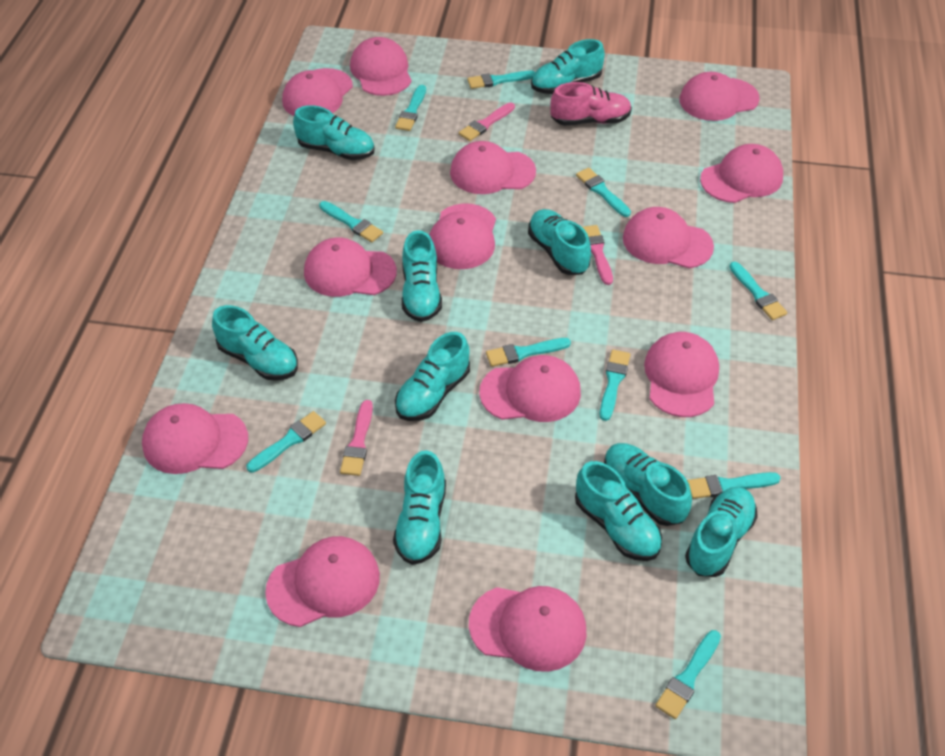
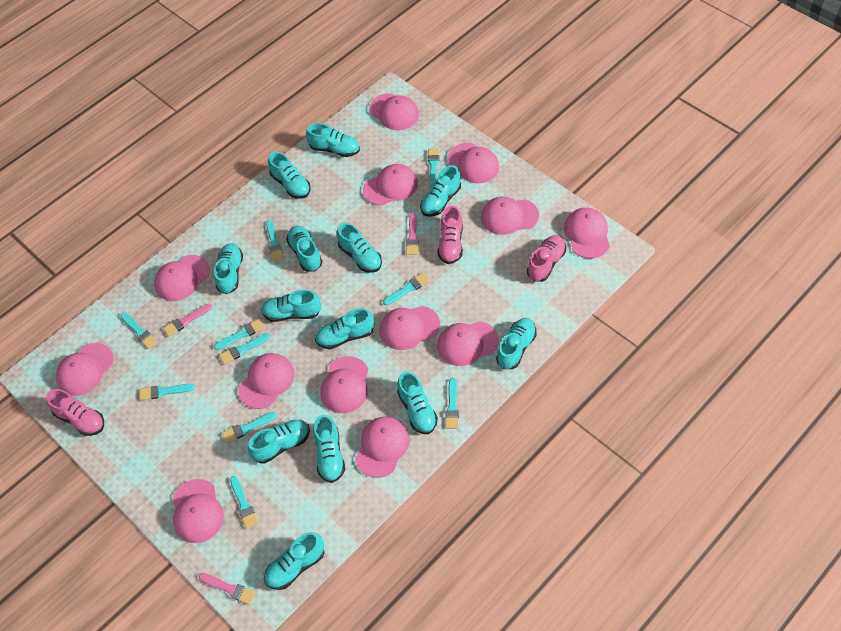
pink shoe: 1 -> 3
turquoise shoe: 10 -> 13

